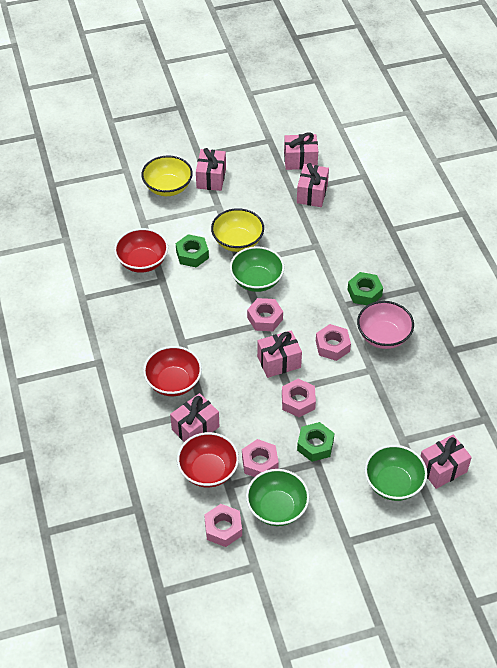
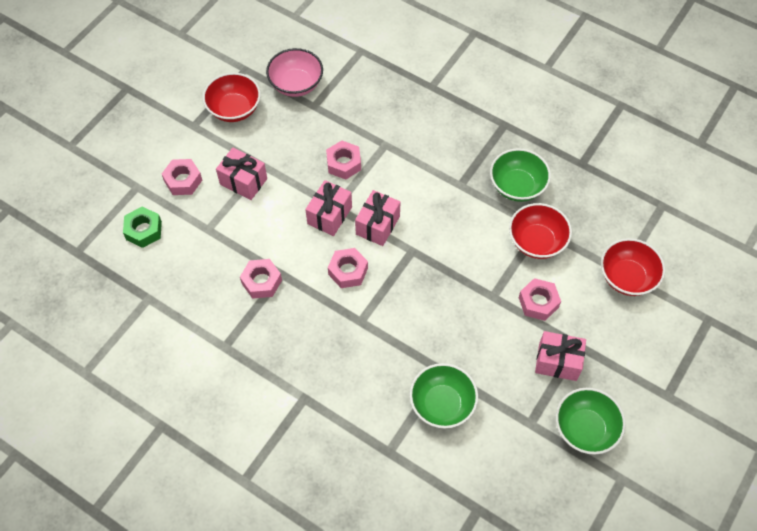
green nut: 3 -> 1
pink gift: 6 -> 4
yellow bowl: 2 -> 0

